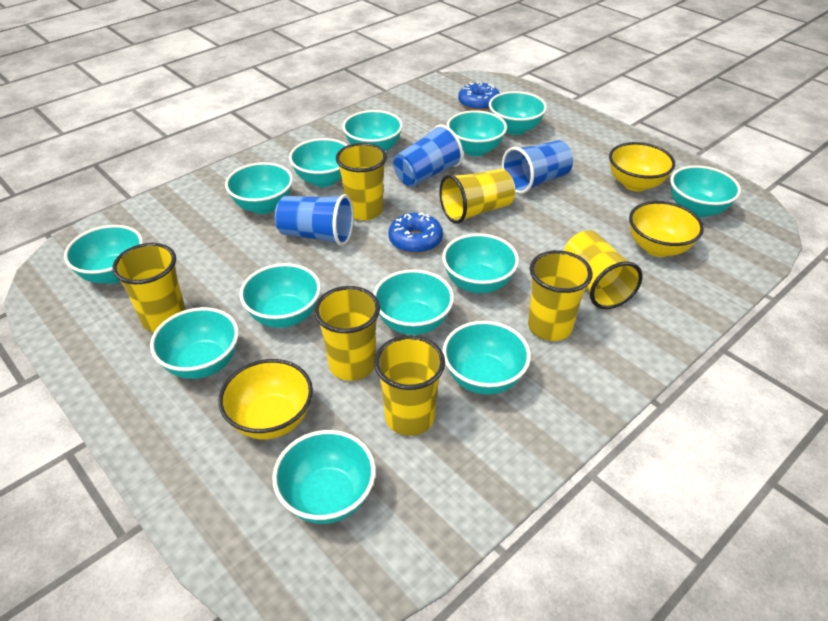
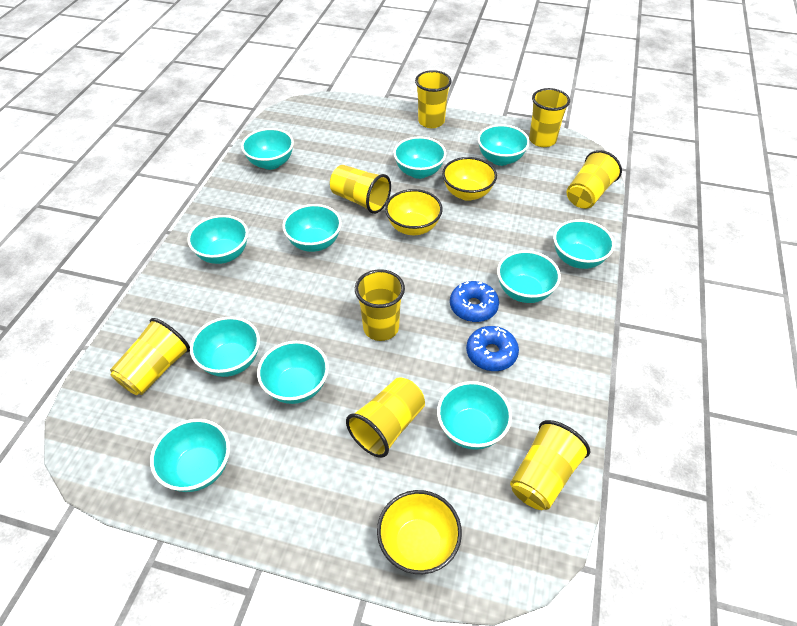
blue cup: 3 -> 0
turquoise bowl: 13 -> 11
yellow cup: 7 -> 8

